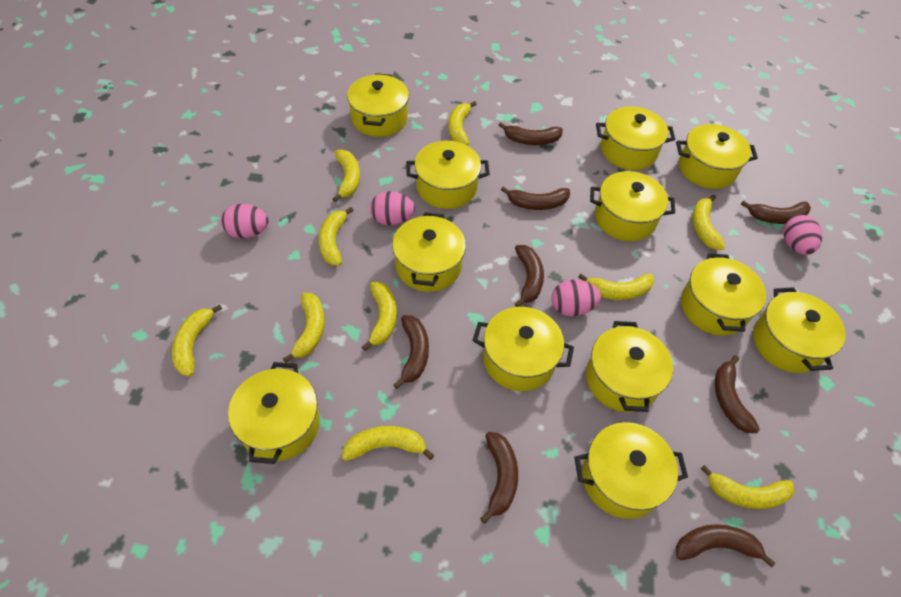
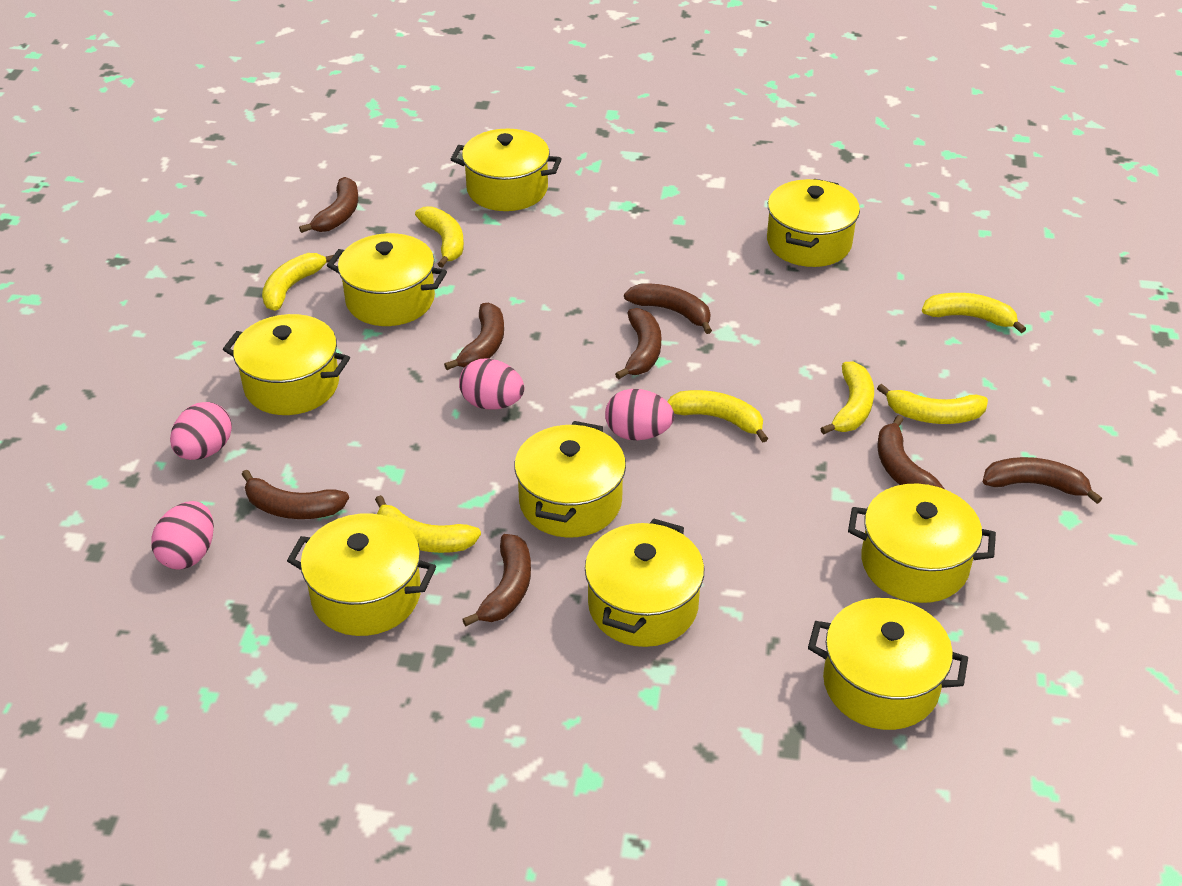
yellow banana: 10 -> 7
yellow pot: 12 -> 9

